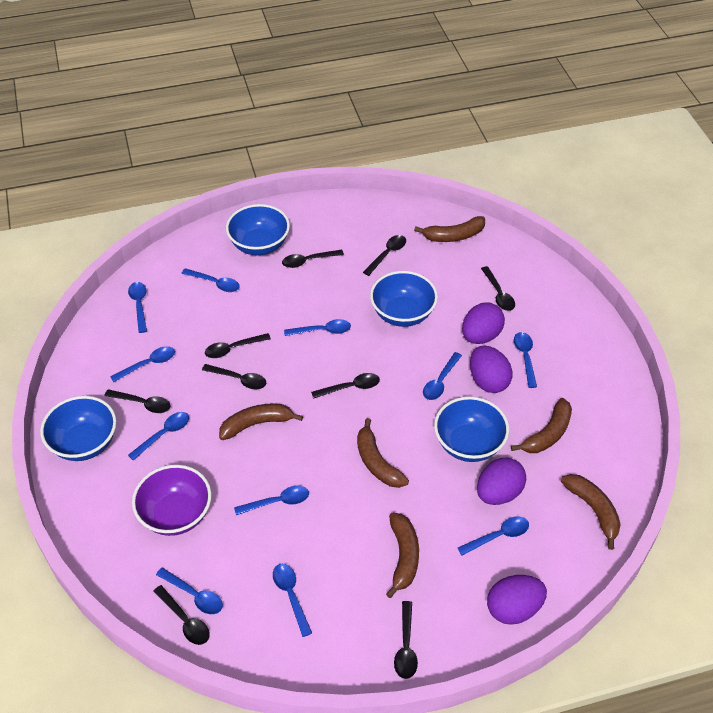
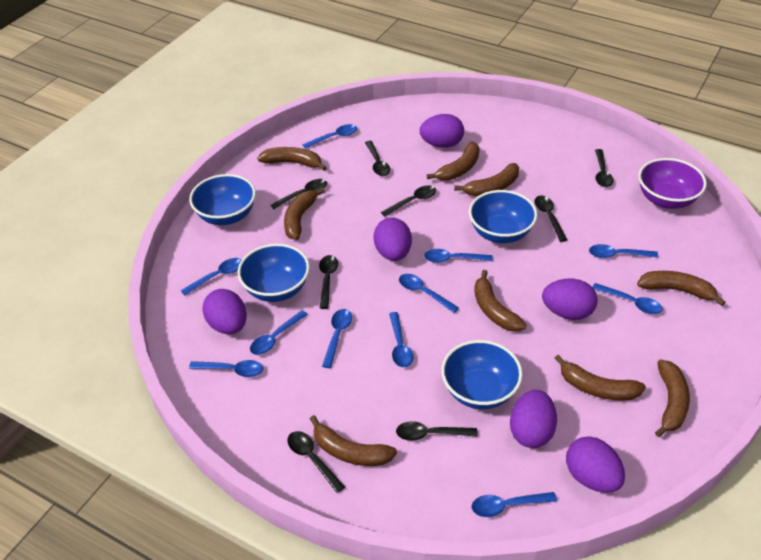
black spoon: 9 -> 8
brown banana: 6 -> 9
purple egg: 4 -> 6

